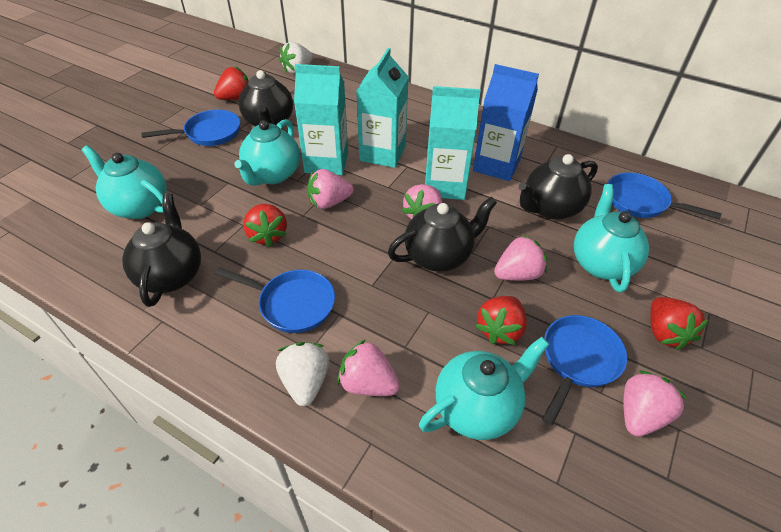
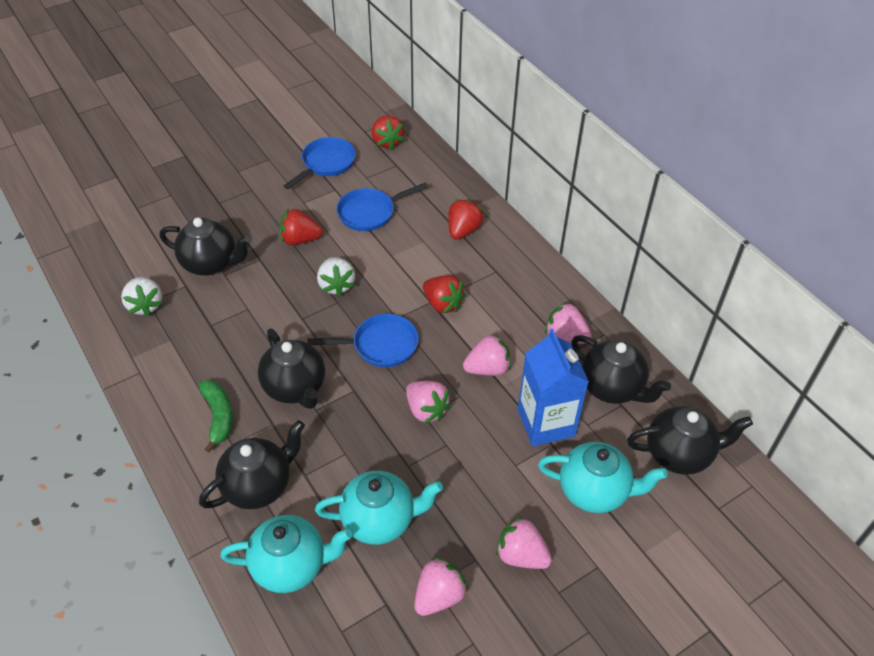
black teapot: 4 -> 5
blue pan: 4 -> 3
green banana: 0 -> 1
turquoise carton: 3 -> 0
turquoise teapot: 4 -> 3

